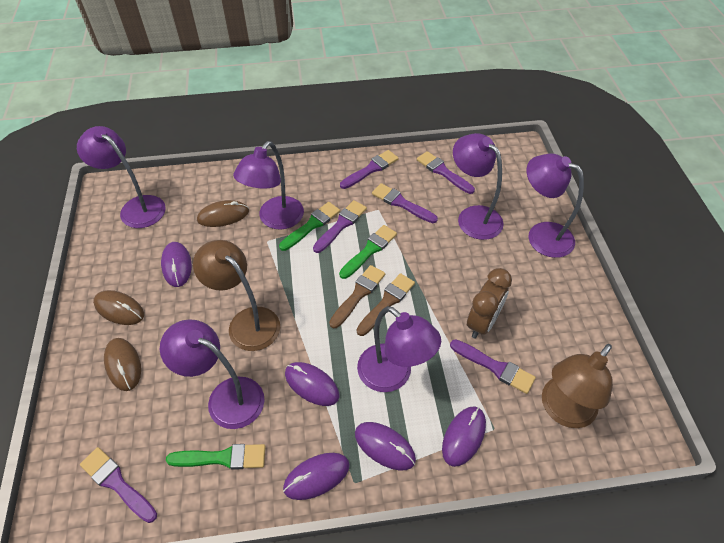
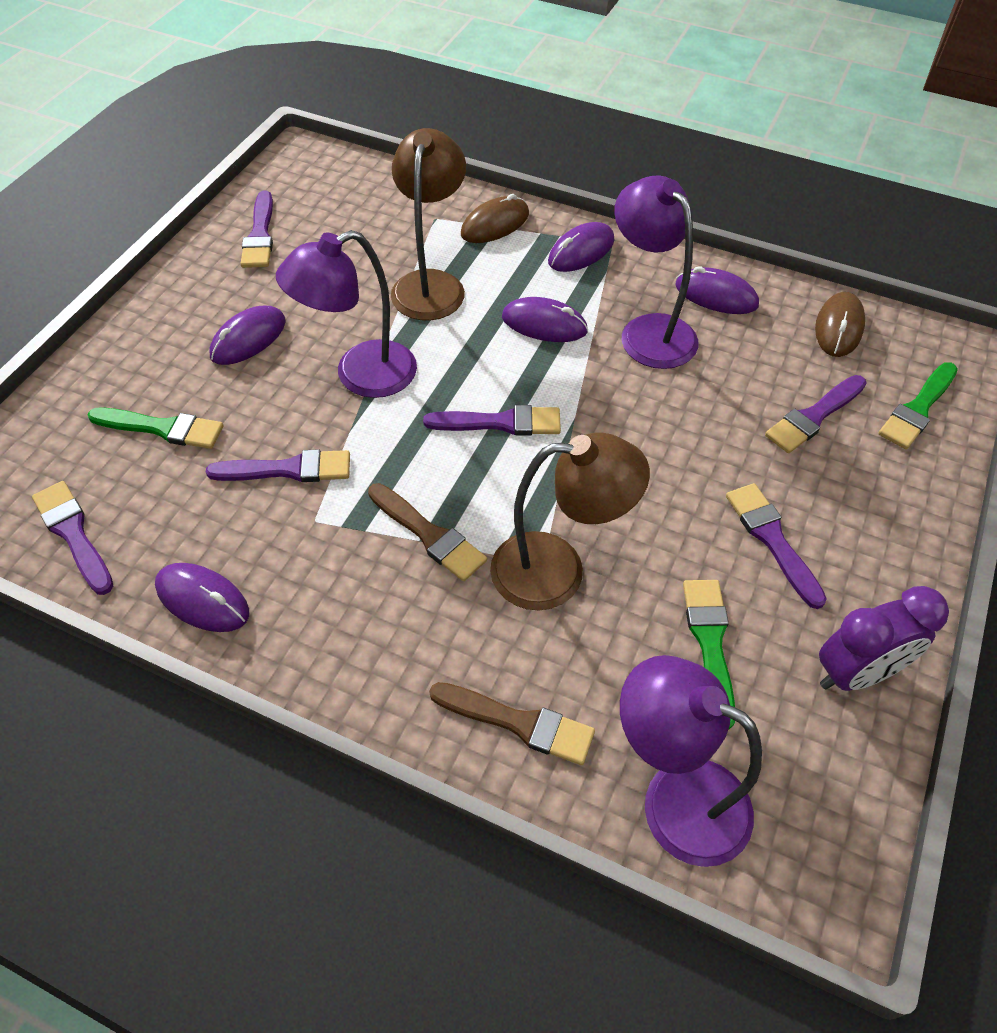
brown clock: 1 -> 0
brown mouse: 3 -> 2
purple clock: 0 -> 1
purple lamp: 6 -> 3

